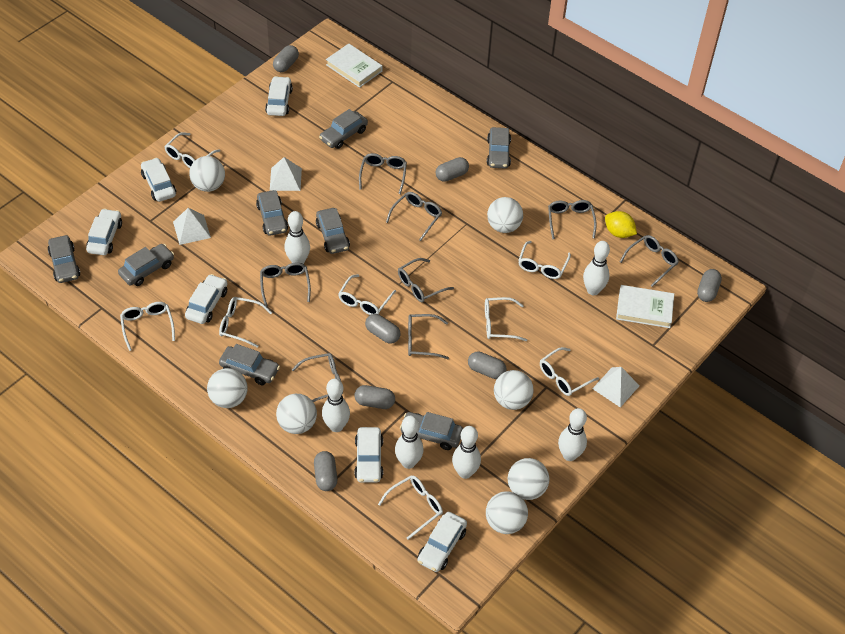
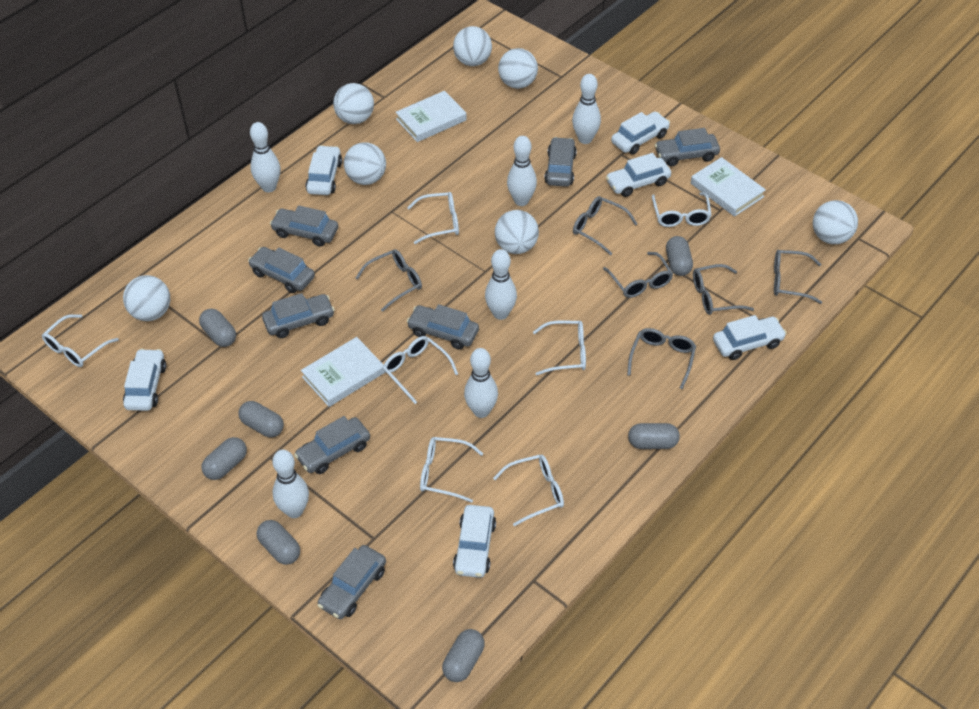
grey glasses: 8 -> 6
white book: 2 -> 3
white glasses: 8 -> 7
white pyramid: 3 -> 0
yellow lemon: 1 -> 0

